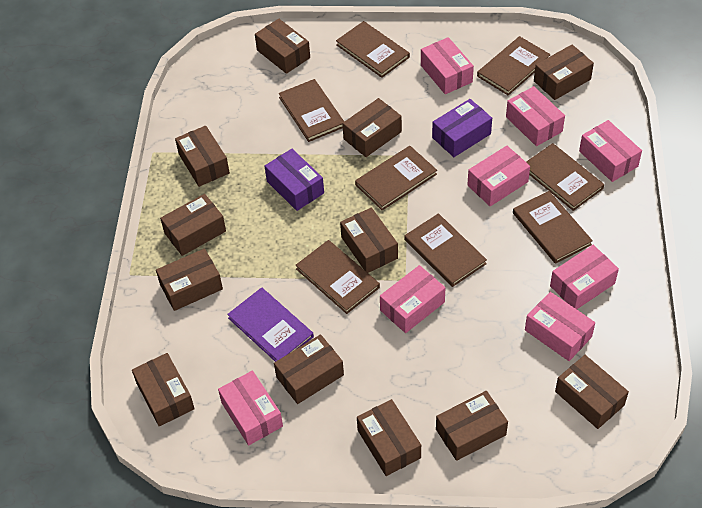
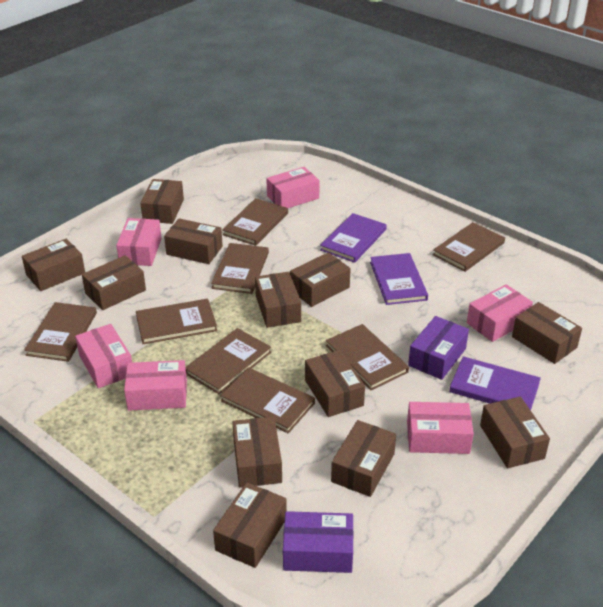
pink box: 8 -> 6
purple book: 1 -> 3

